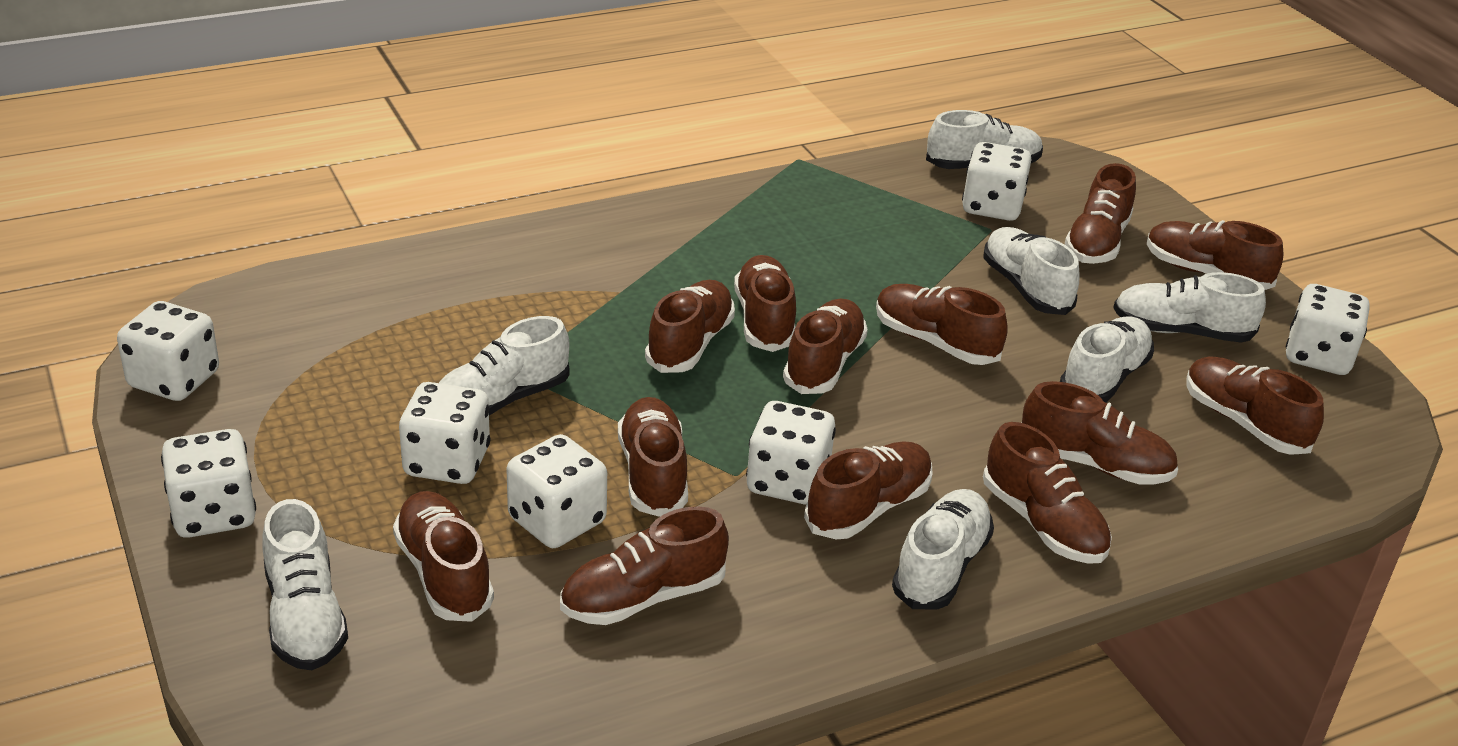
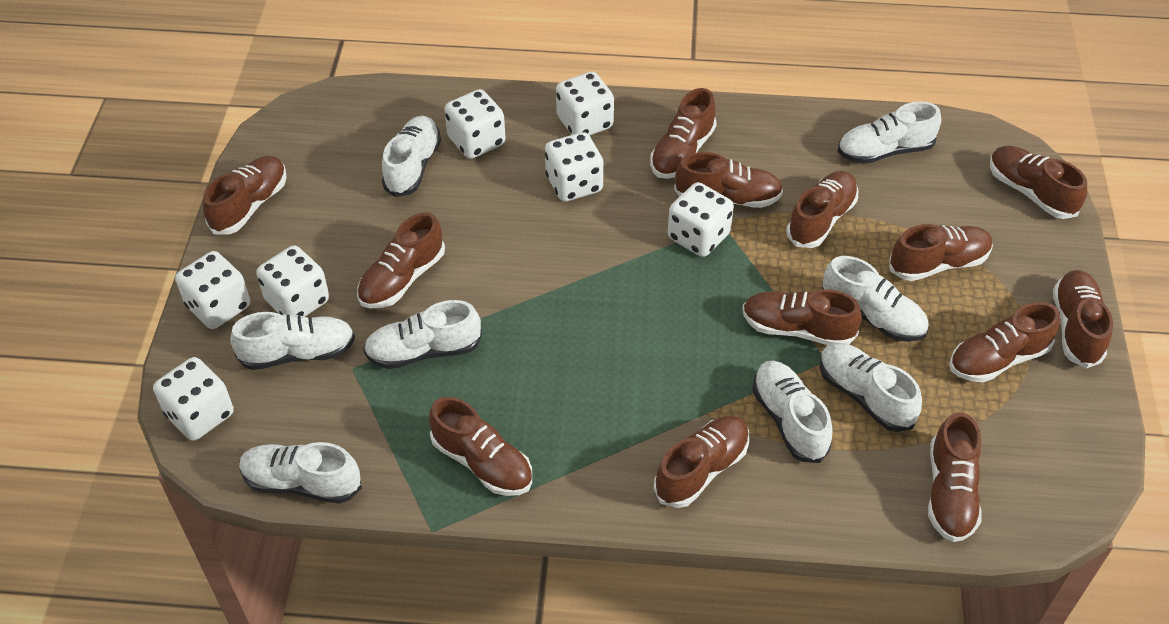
white shoe: 7 -> 8

